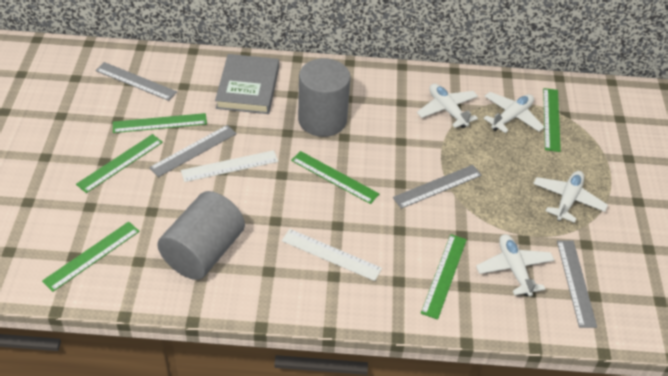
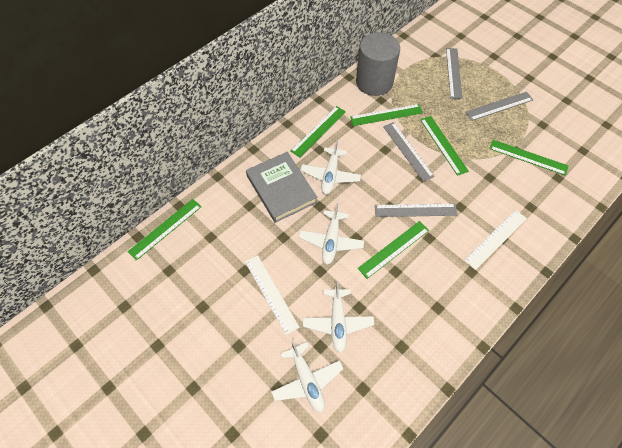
grey cylinder: 2 -> 1

